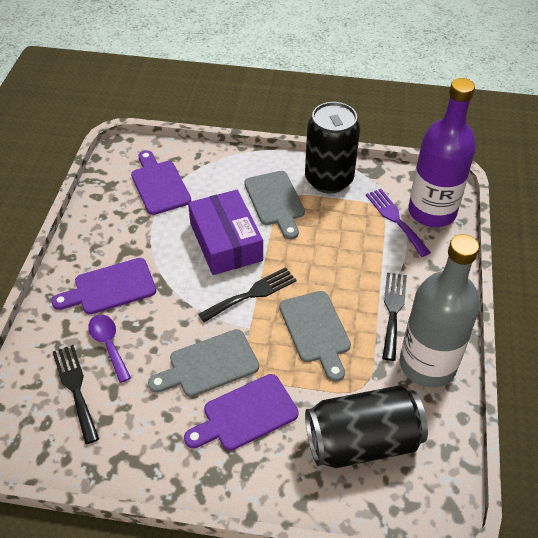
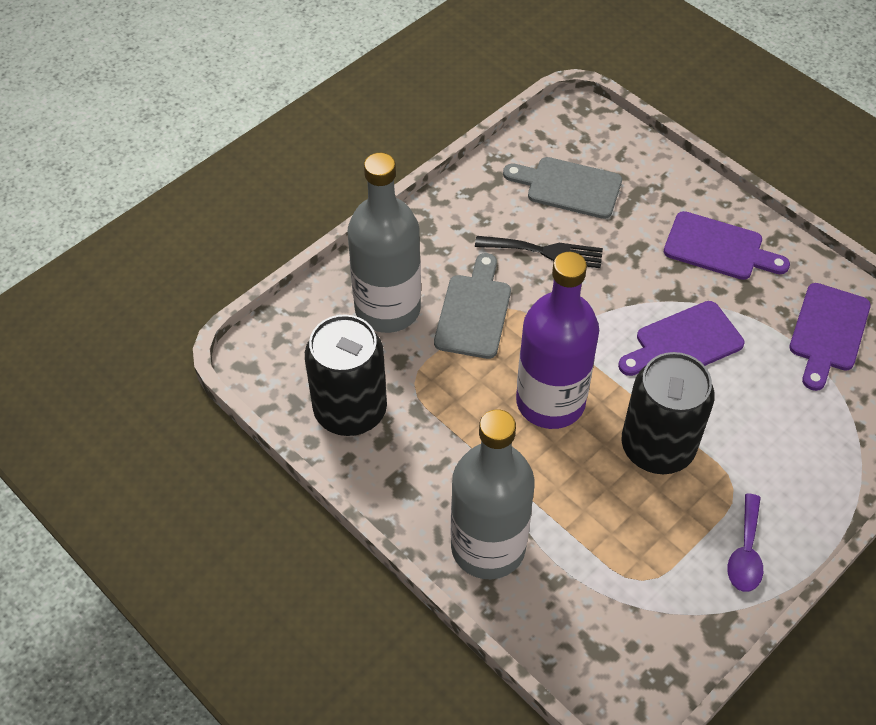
black fork: 3 -> 1
grey bottle: 1 -> 2
grey cutting board: 3 -> 2
purple box: 1 -> 0
purple fork: 1 -> 0

